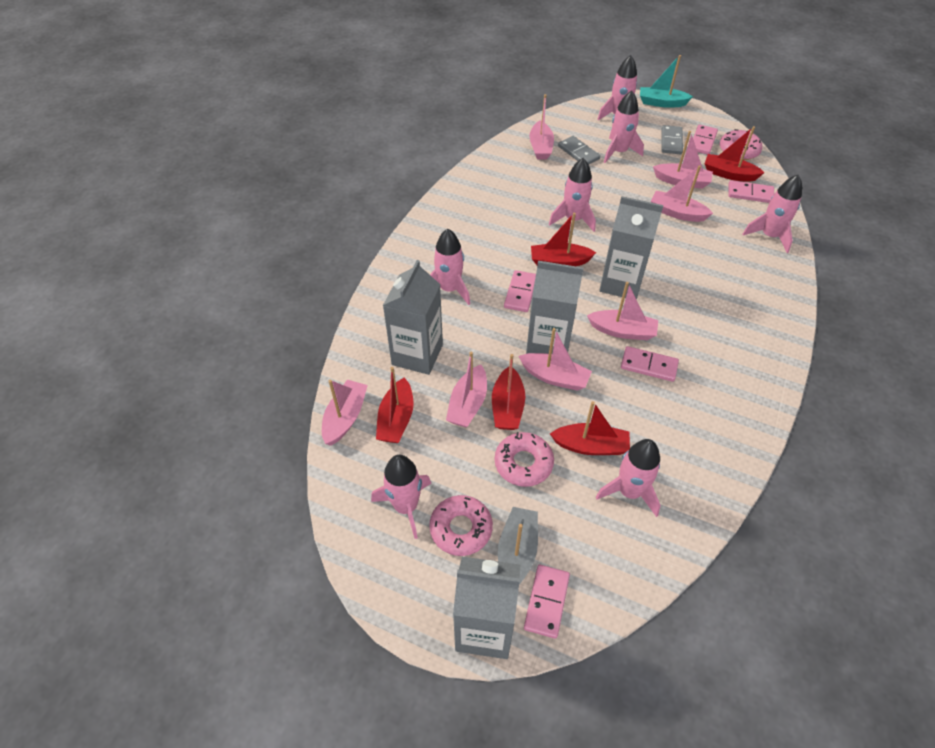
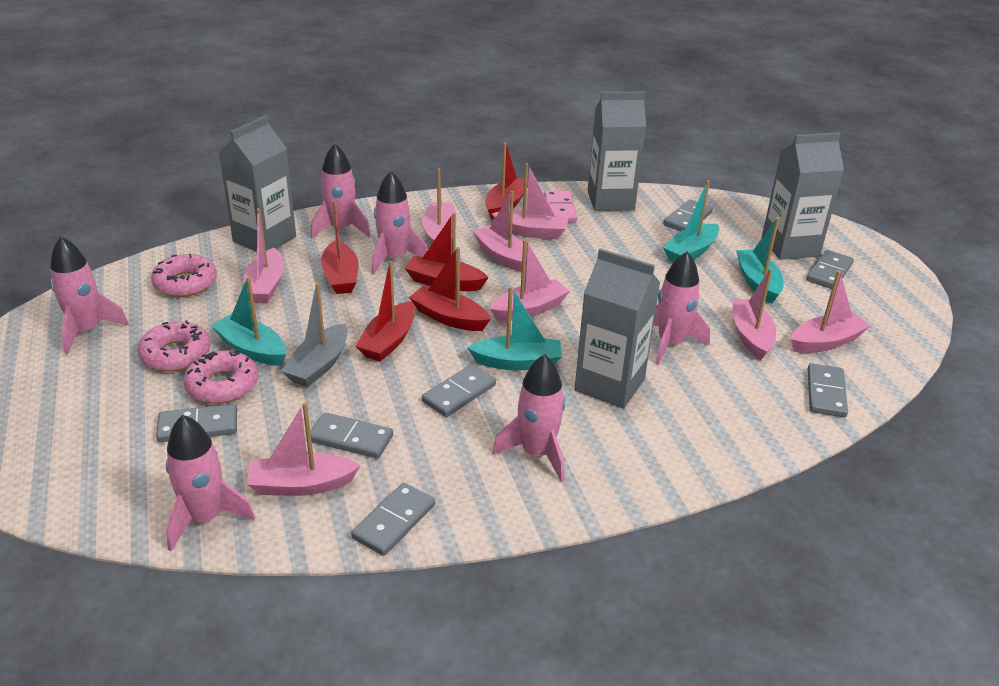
grey domino: 2 -> 7
pink boat: 7 -> 8
pink domino: 5 -> 1
pink rocket: 7 -> 6
turquoise boat: 1 -> 4

